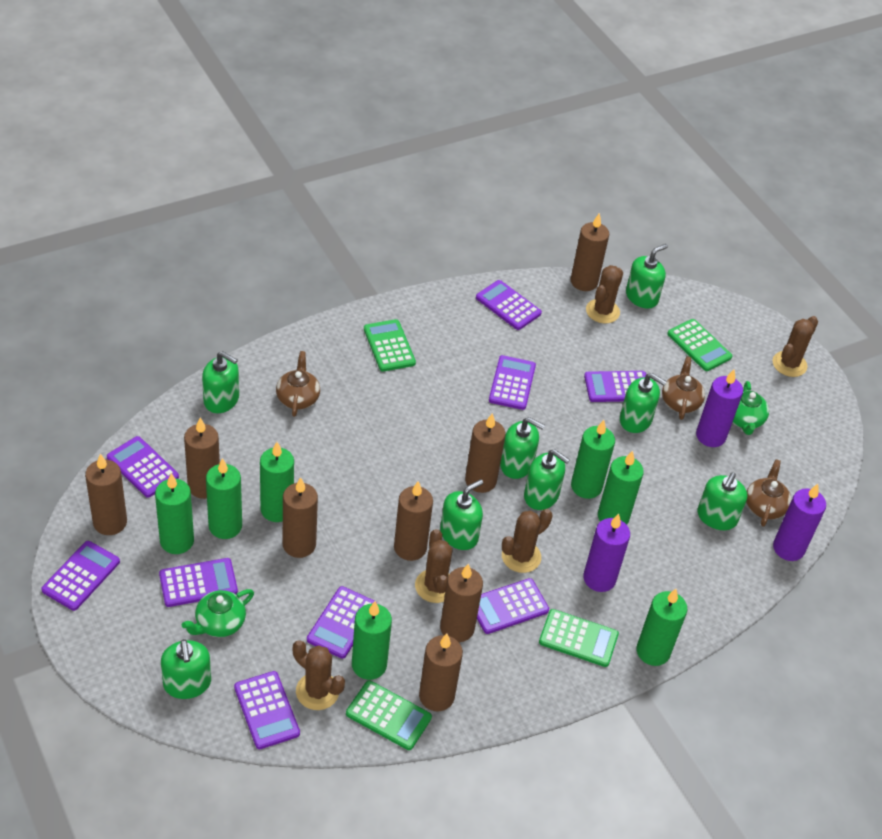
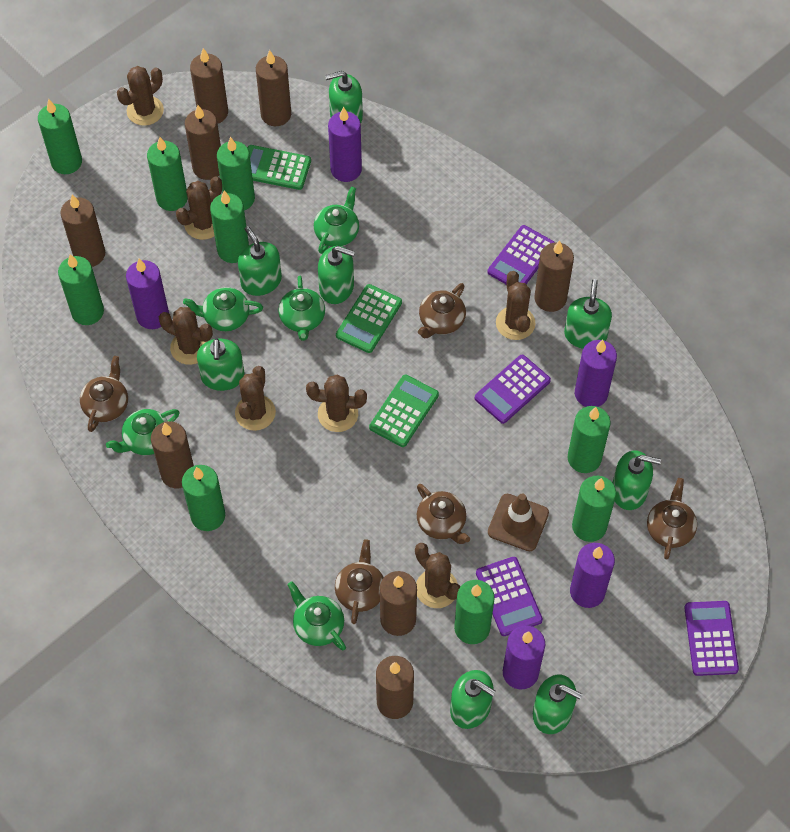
brown cactus: 5 -> 7
brown teapot: 3 -> 5
brown traffic cone: 0 -> 1
green calculator: 4 -> 3
green candle: 7 -> 9
green teapot: 2 -> 5
purple calculator: 9 -> 4
purple candle: 3 -> 5

